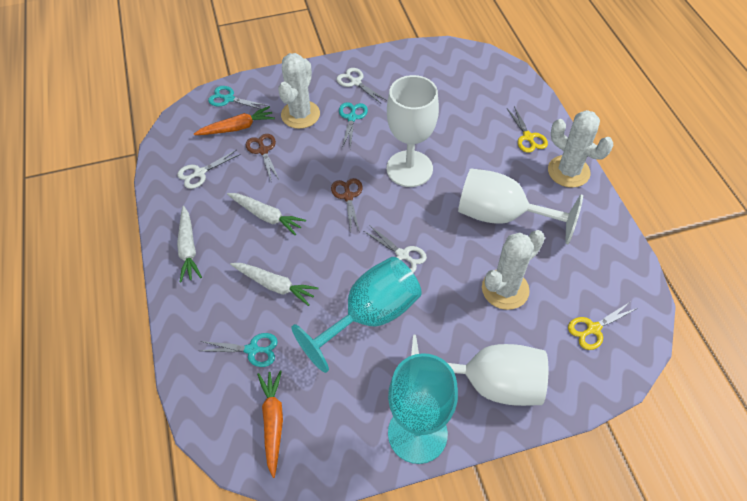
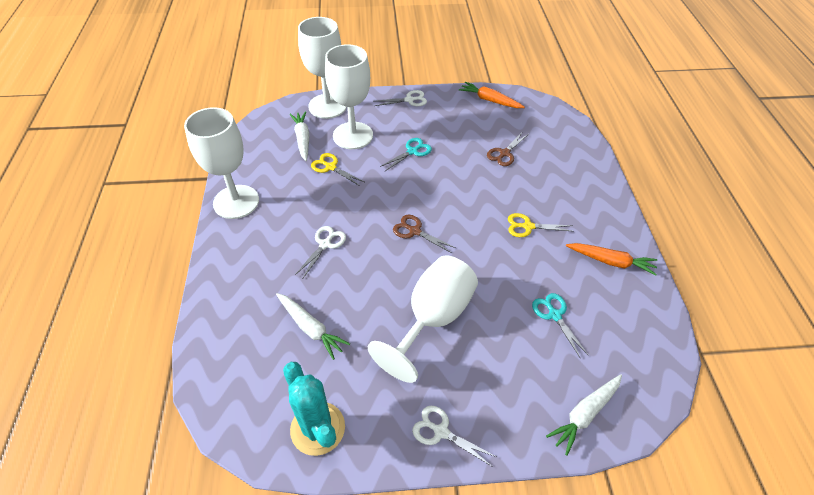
turquoise cactus: 0 -> 1
turquoise goblet: 2 -> 0
turquoise scissors: 3 -> 2
white cactus: 3 -> 0
white goblet: 3 -> 4

